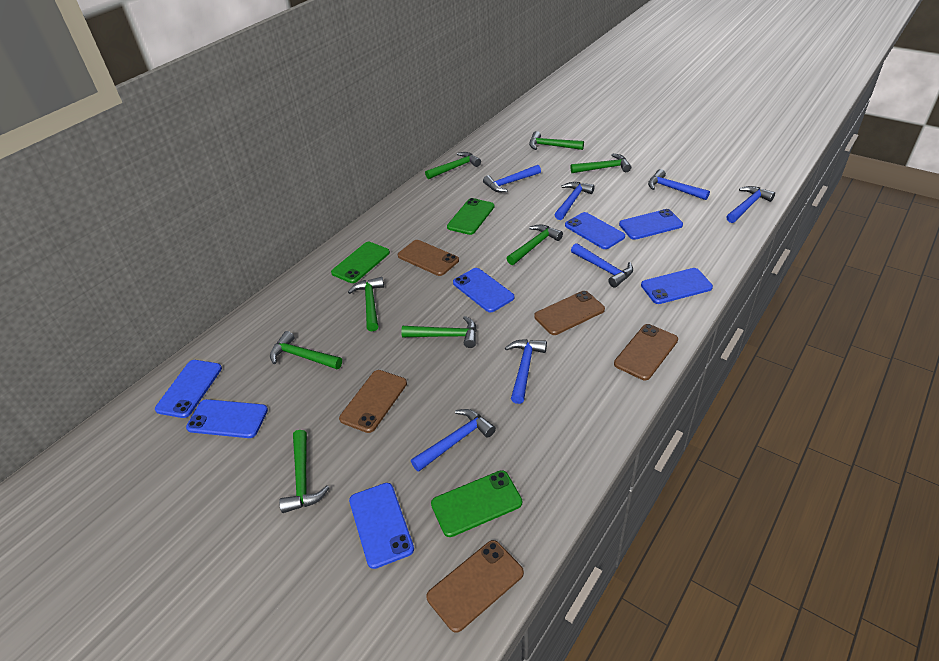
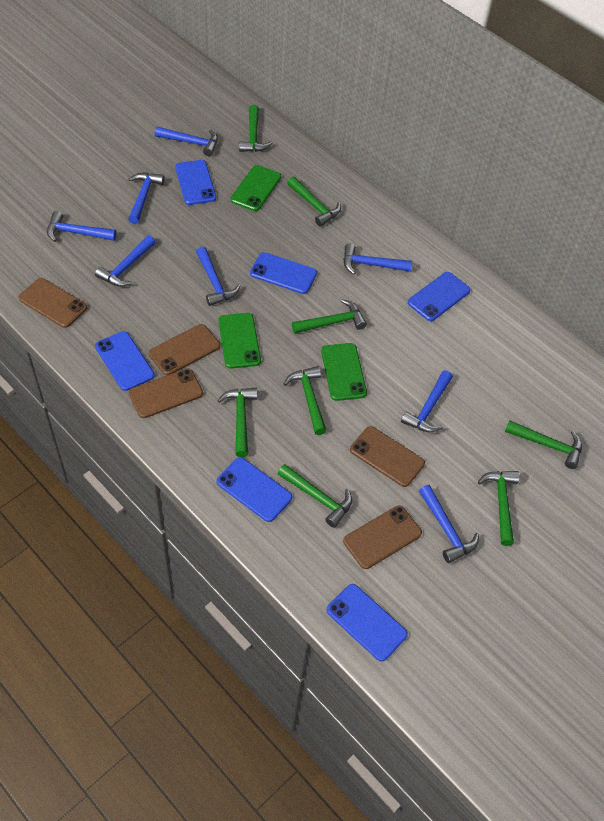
blue hammer: 7 -> 8
blue phone: 7 -> 6

